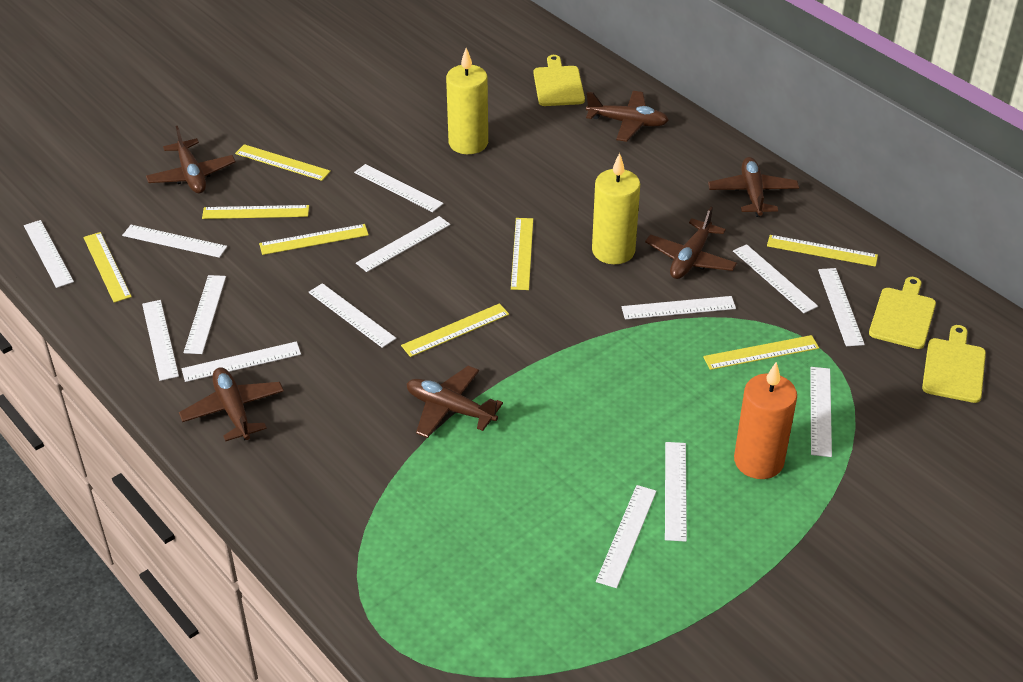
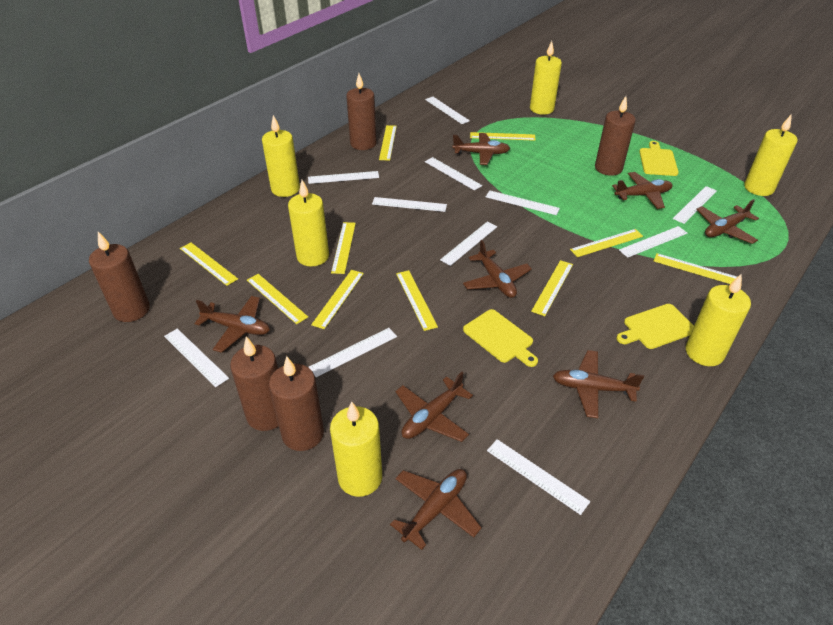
brown candle: 0 -> 5
brown plane: 6 -> 8
orange candle: 1 -> 0
white ruler: 14 -> 11
yellow candle: 2 -> 6
yellow ruler: 8 -> 10

